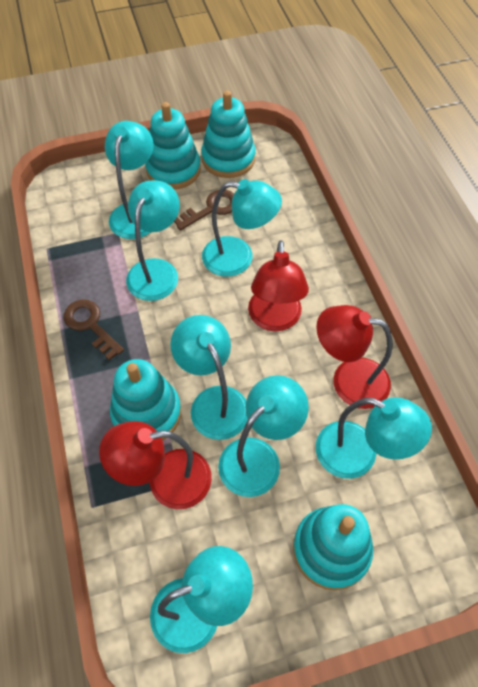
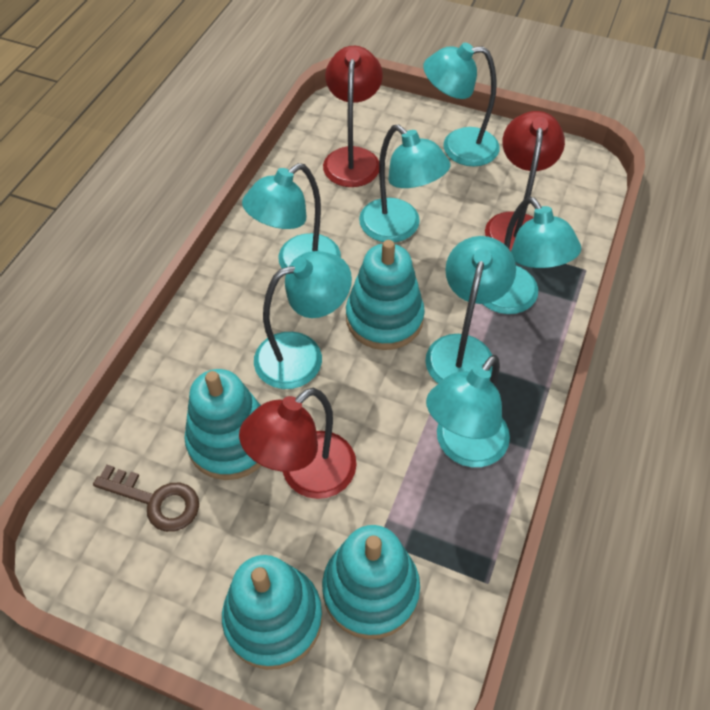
brown key: 2 -> 1

